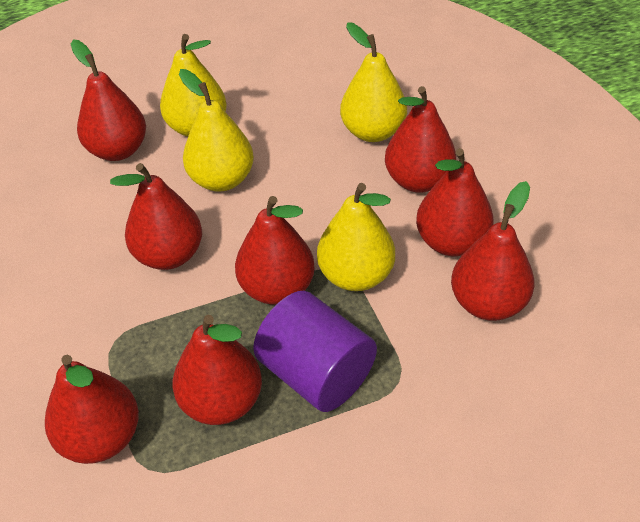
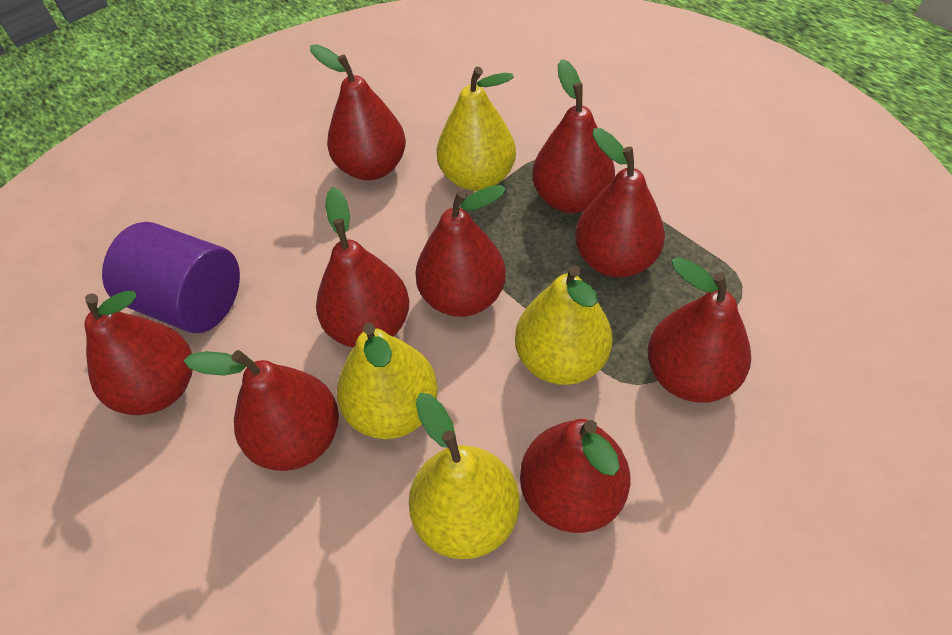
red pear: 8 -> 9

